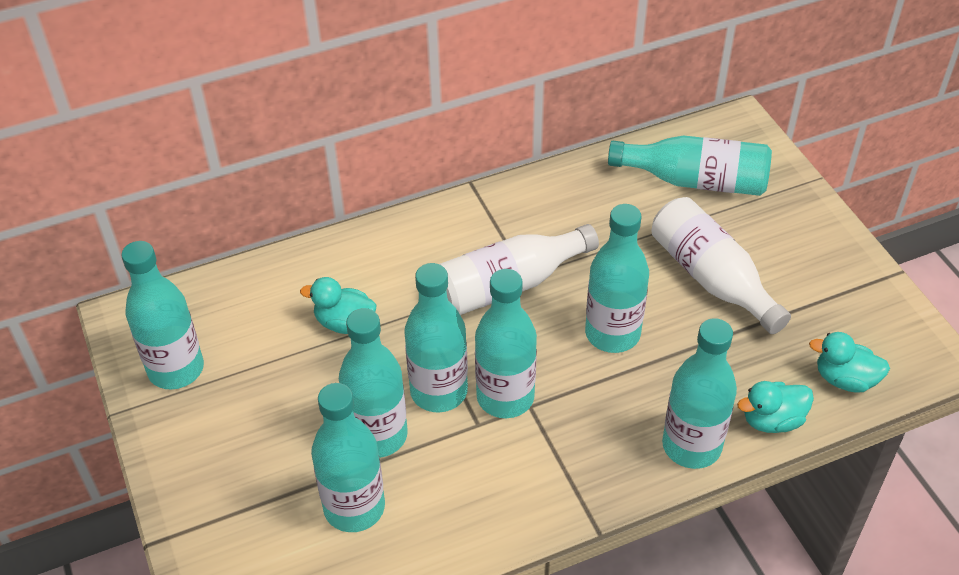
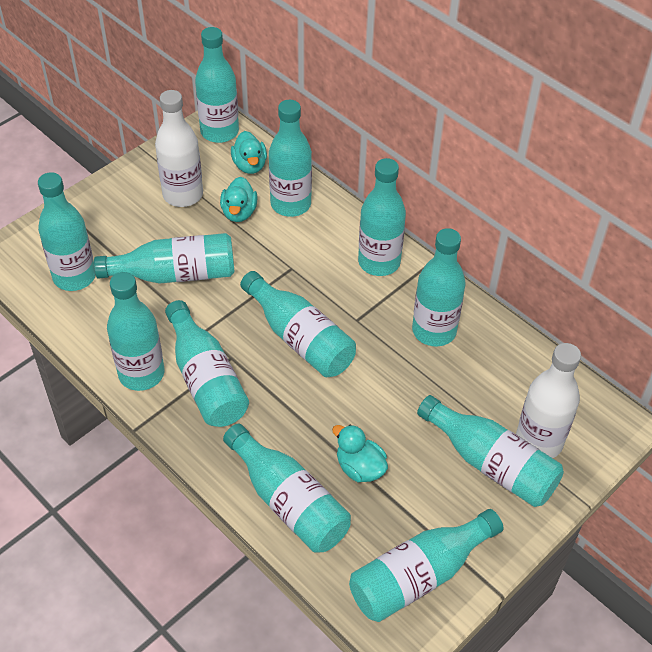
turquoise bottle: 8 -> 12

